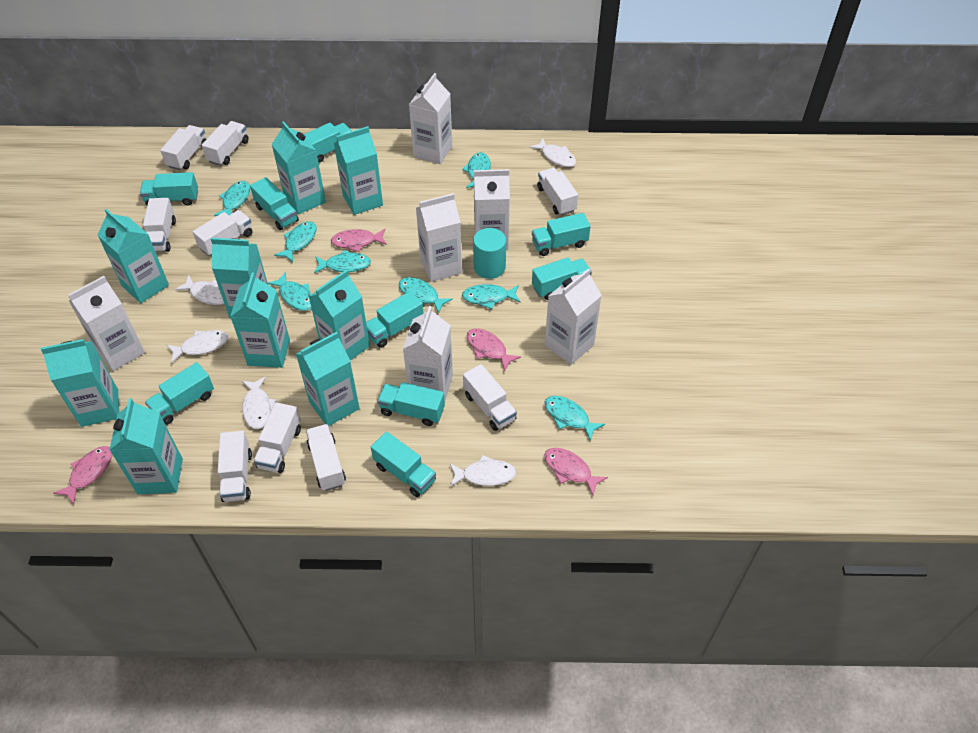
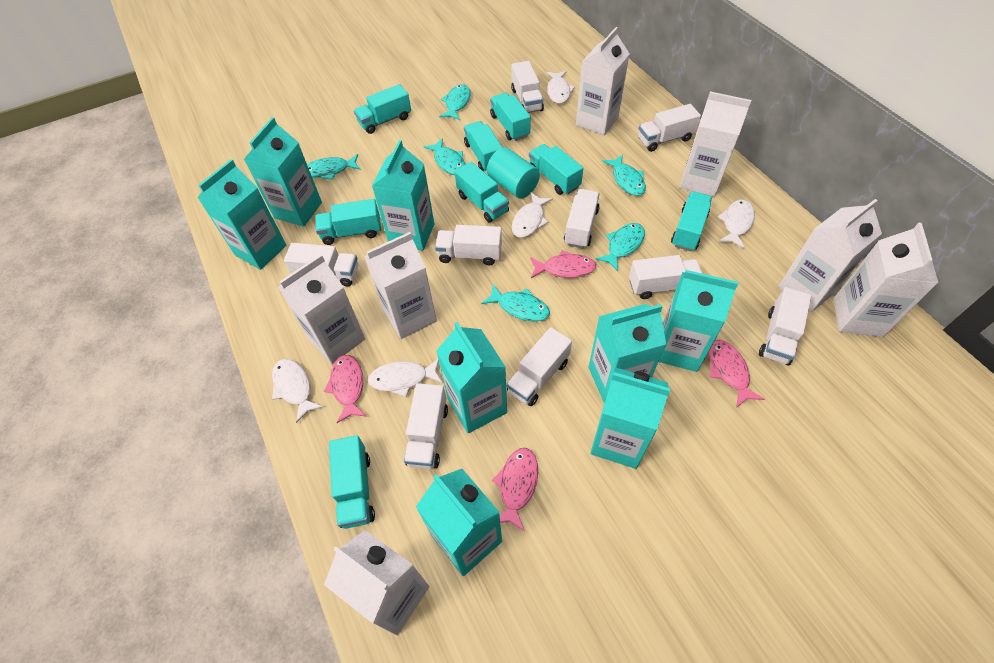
turquoise carton: 9 -> 8
turquoise fish: 8 -> 6
turquoise truck: 9 -> 8
white carton: 6 -> 7

